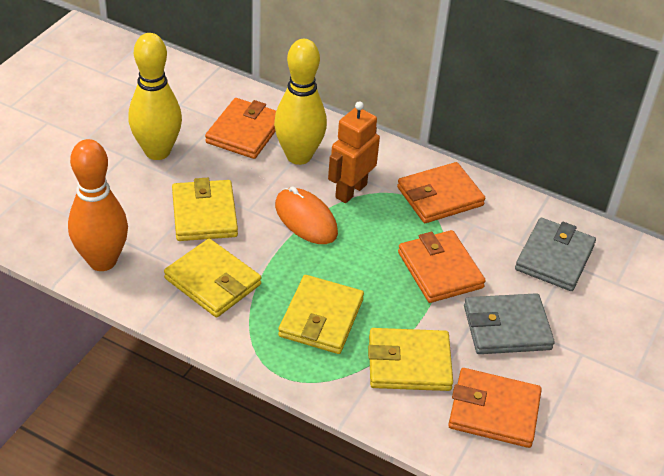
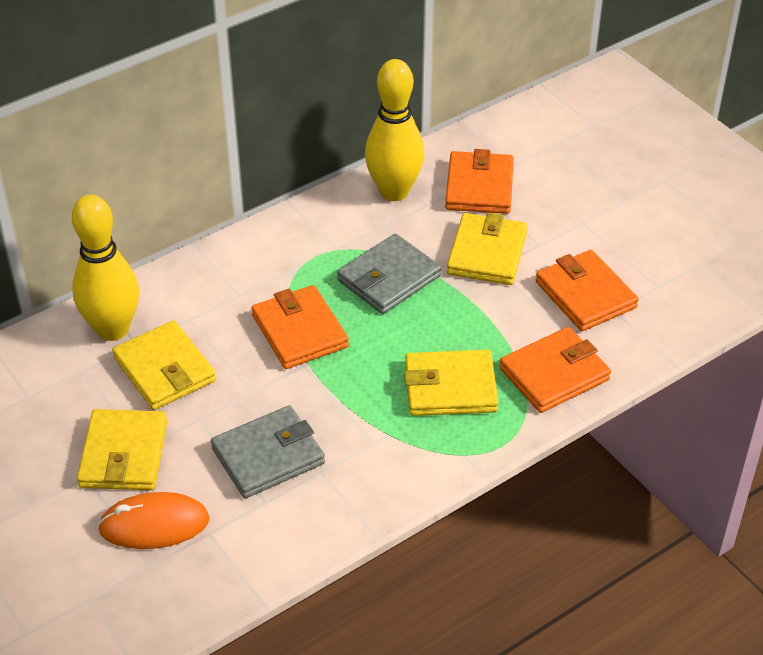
orange bowling pin: 1 -> 0
orange robot: 1 -> 0

